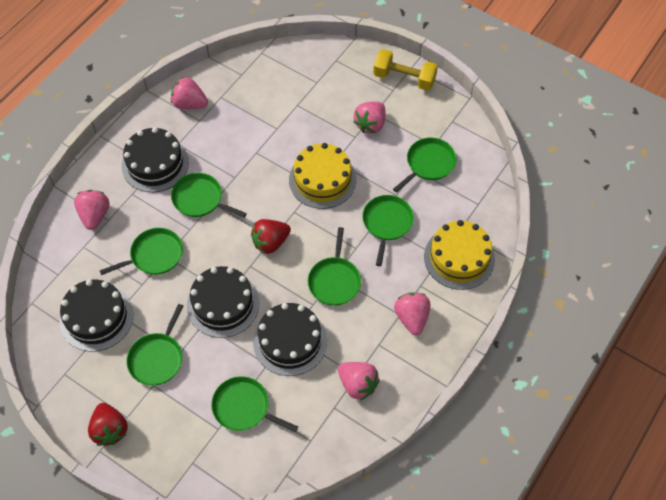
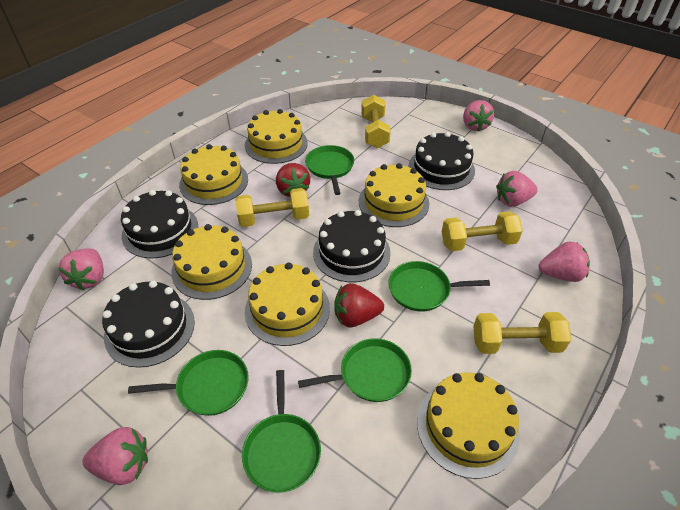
green pan: 7 -> 5
yellow cake: 2 -> 6
yellow dumbbell: 1 -> 4

